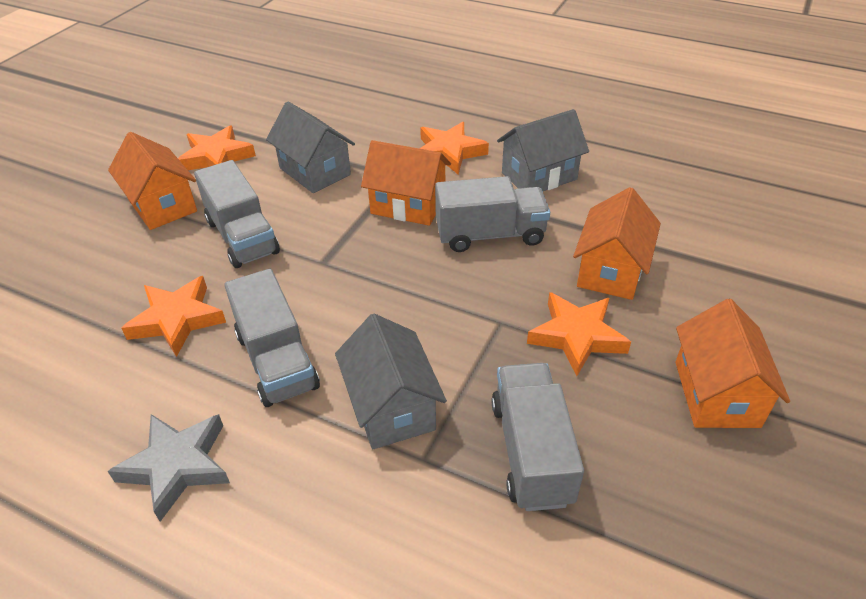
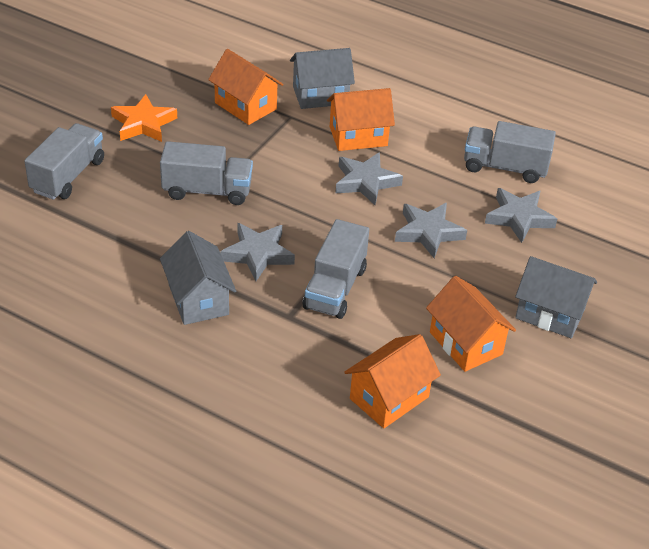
grey star: 1 -> 4
orange star: 4 -> 1

